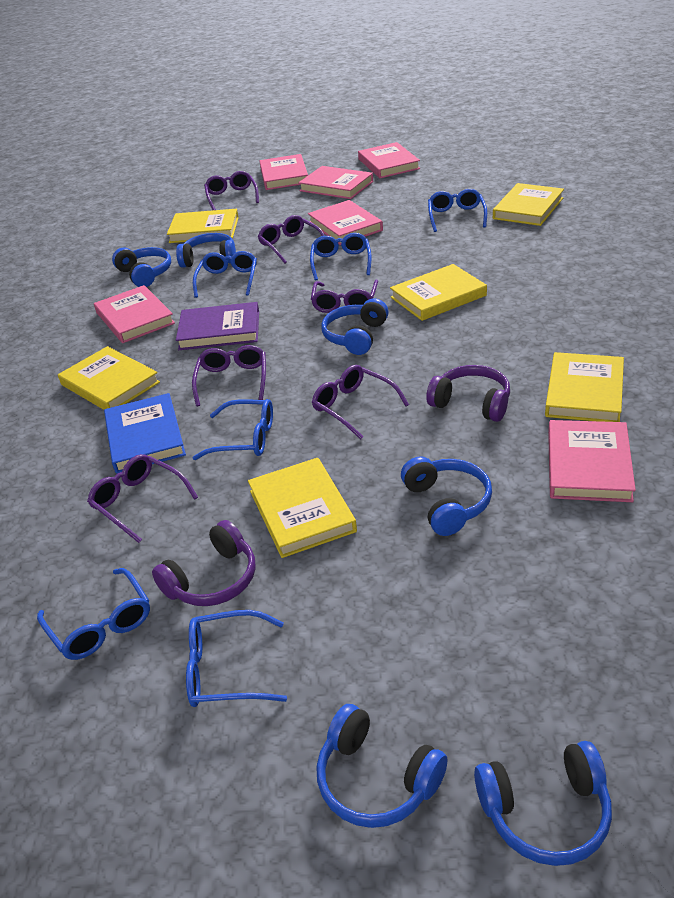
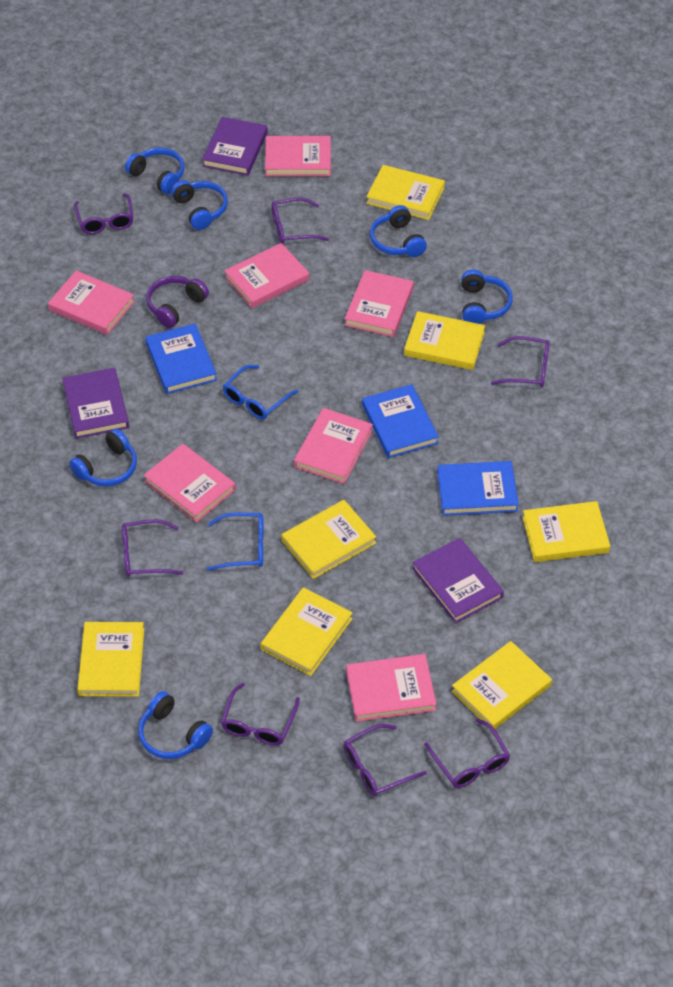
blue book: 1 -> 3
blue glasses: 6 -> 2
pink book: 6 -> 7
purple book: 1 -> 3
purple glasses: 6 -> 7
purple headphones: 2 -> 1
yellow book: 6 -> 7

